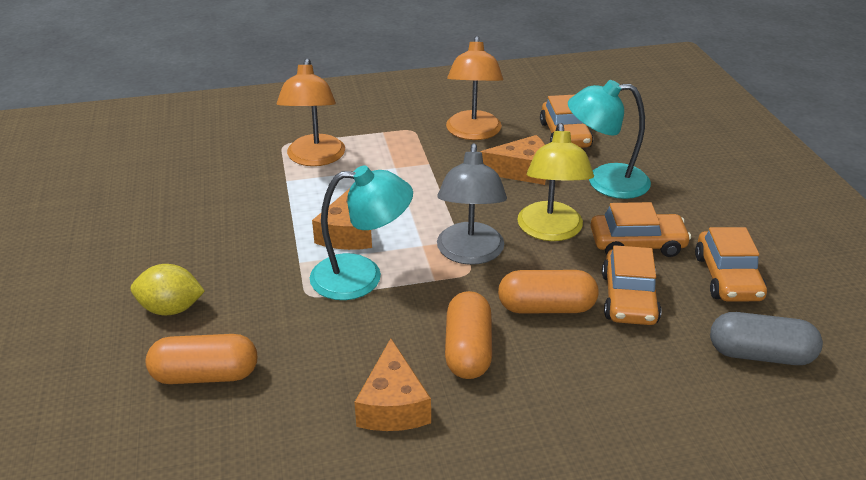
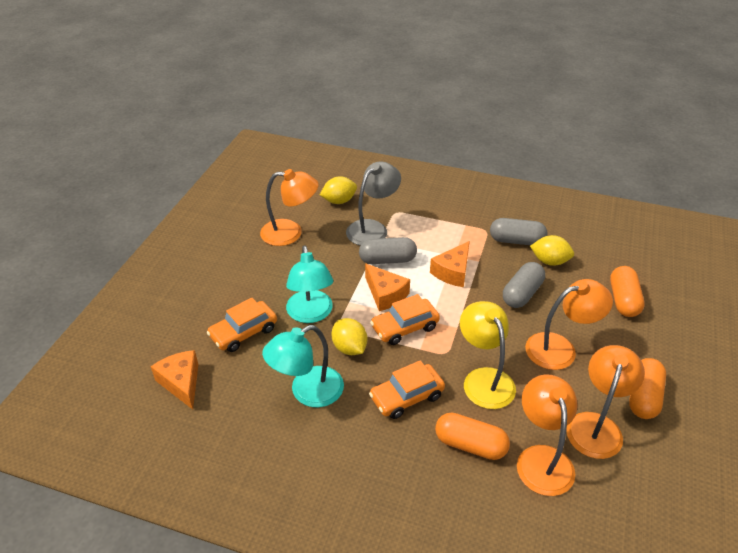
grey capsule: 1 -> 3
orange car: 4 -> 3
orange lamp: 2 -> 4
yellow lemon: 1 -> 3

